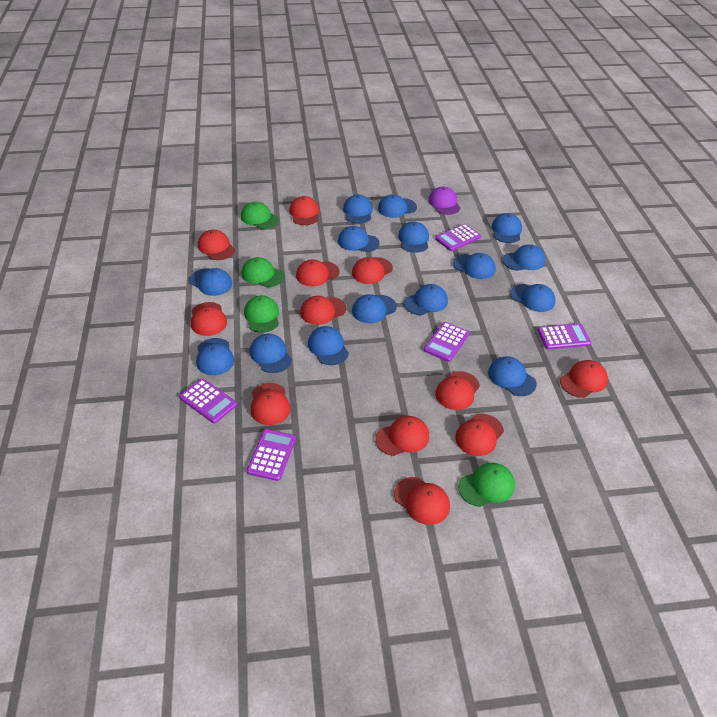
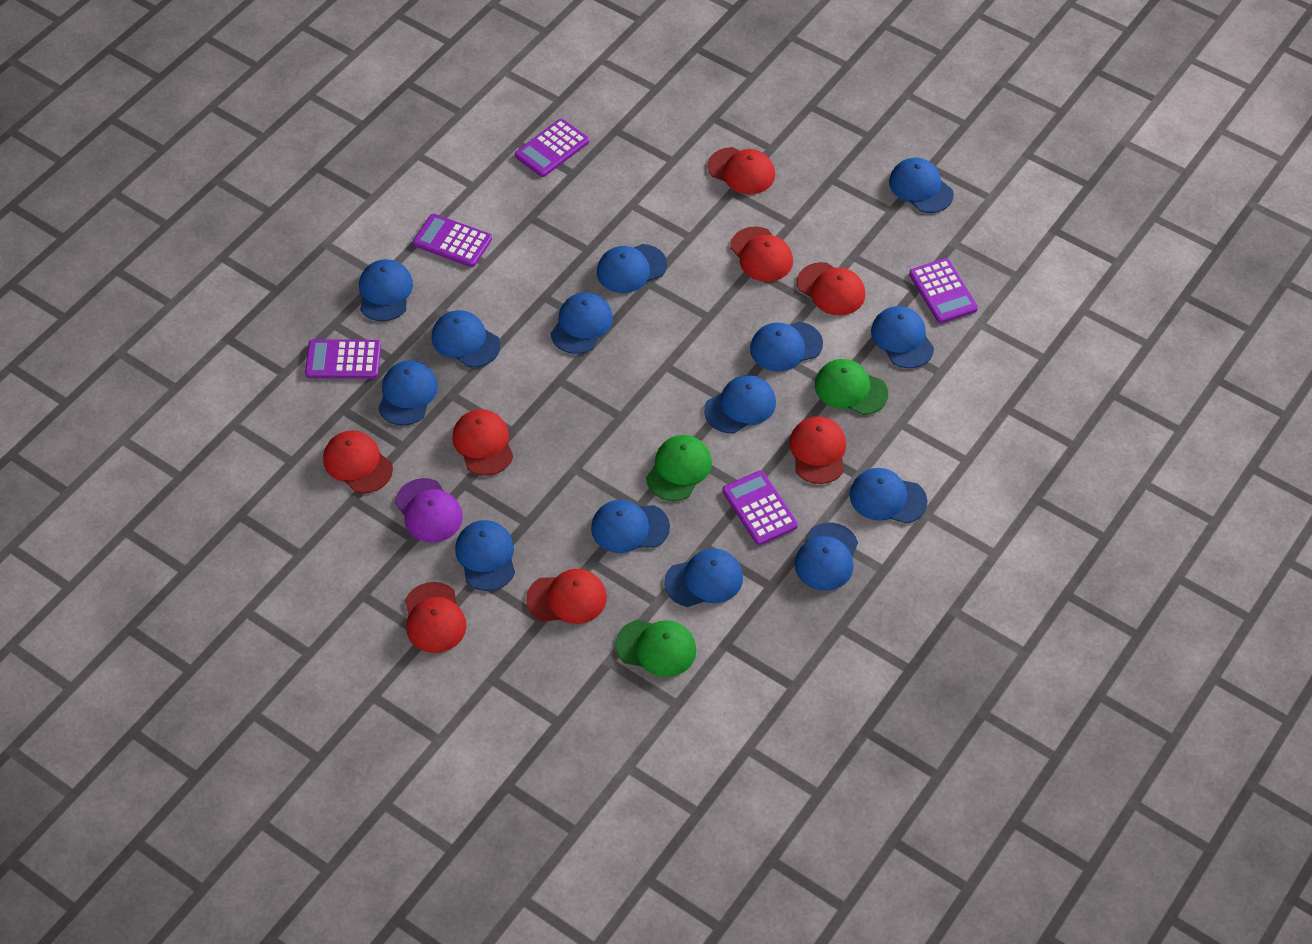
blue cap: 15 -> 14
green cap: 4 -> 3
red cap: 12 -> 8

